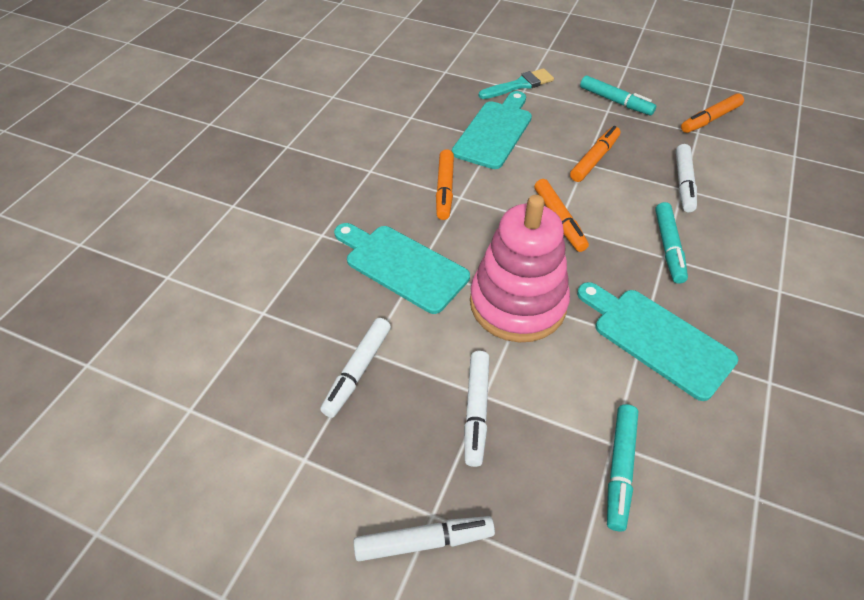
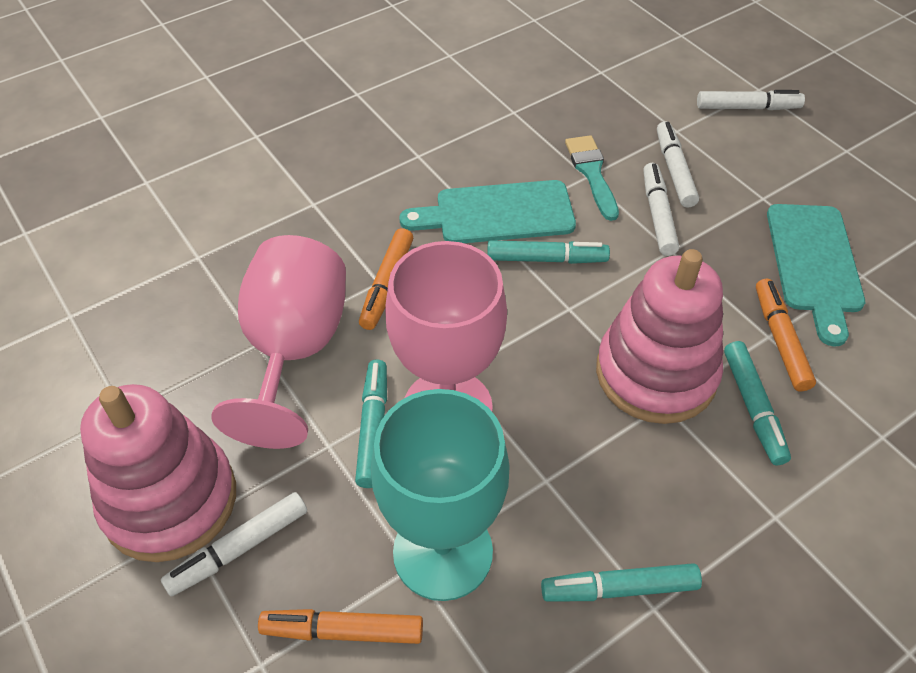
orange marker: 4 -> 3
pink goblet: 0 -> 2
pink stacking toy: 1 -> 2
turquoise cutting board: 3 -> 2
turquoise goblet: 0 -> 1
turquoise marker: 3 -> 4

